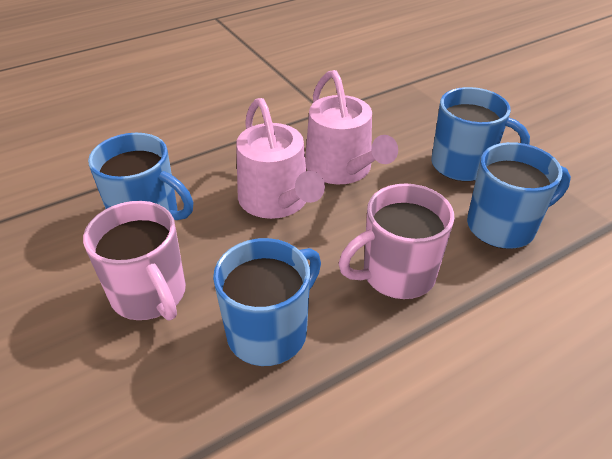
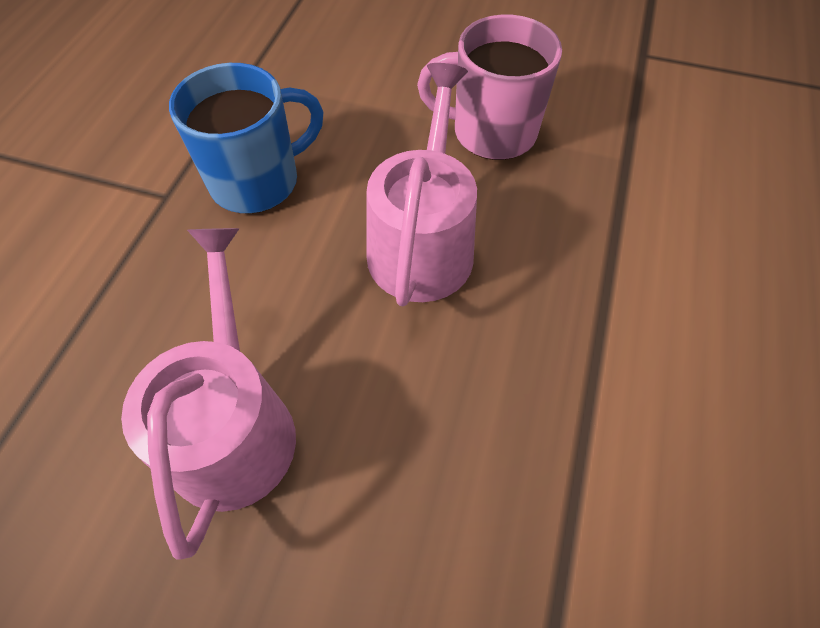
blue mug: 4 -> 1
pink mug: 2 -> 1

